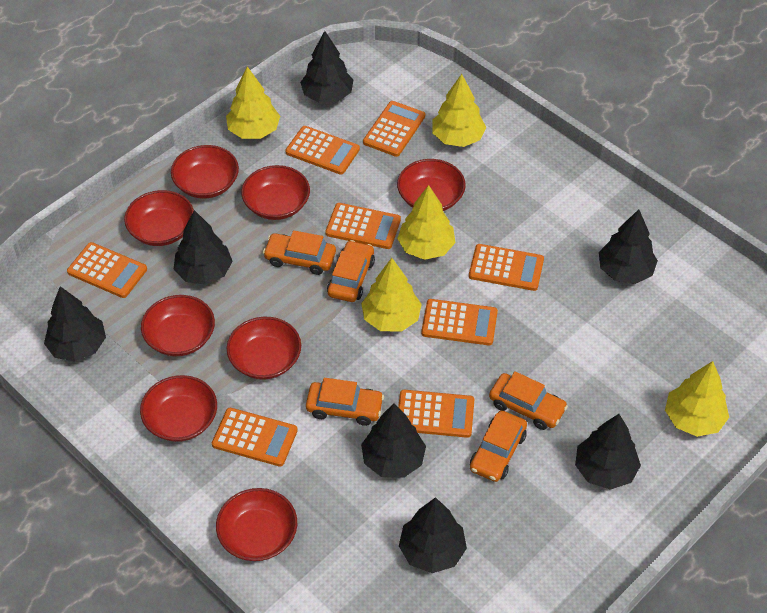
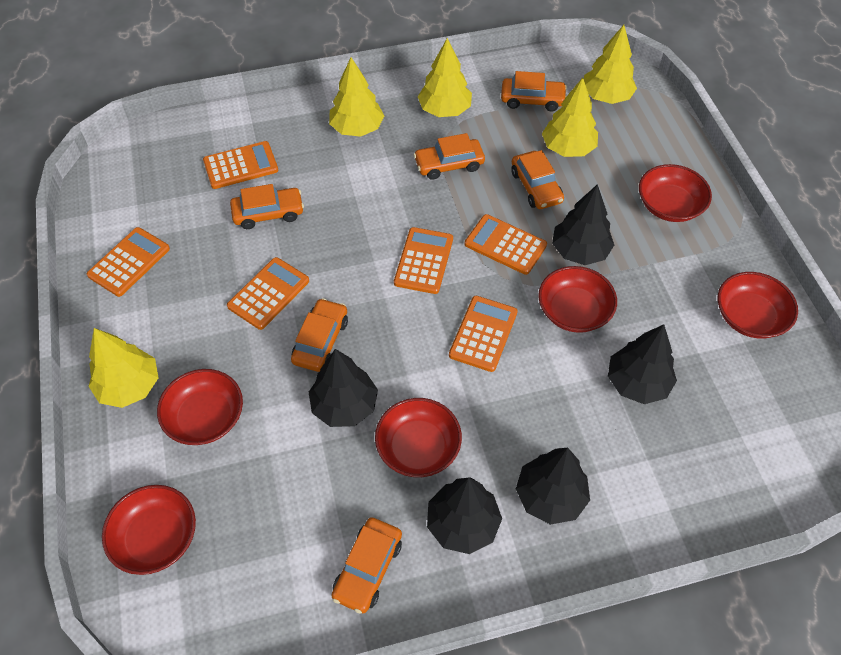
black tree: 7 -> 5
orange calculator: 8 -> 6
orange car: 5 -> 6
red bowl: 8 -> 6

